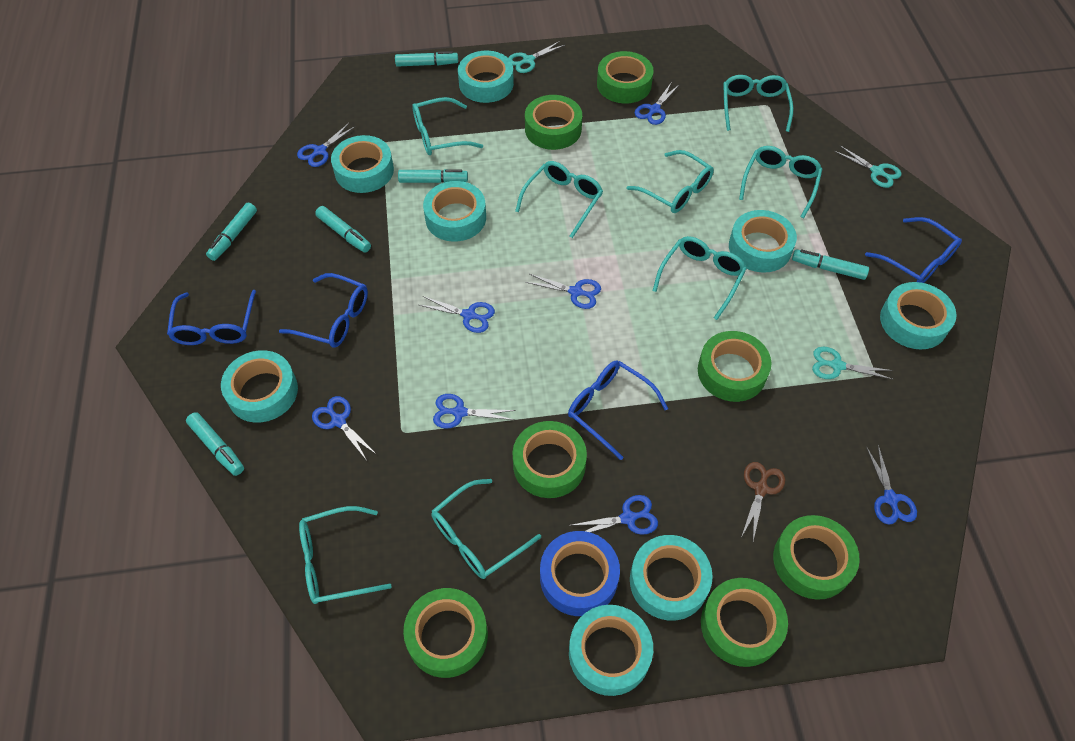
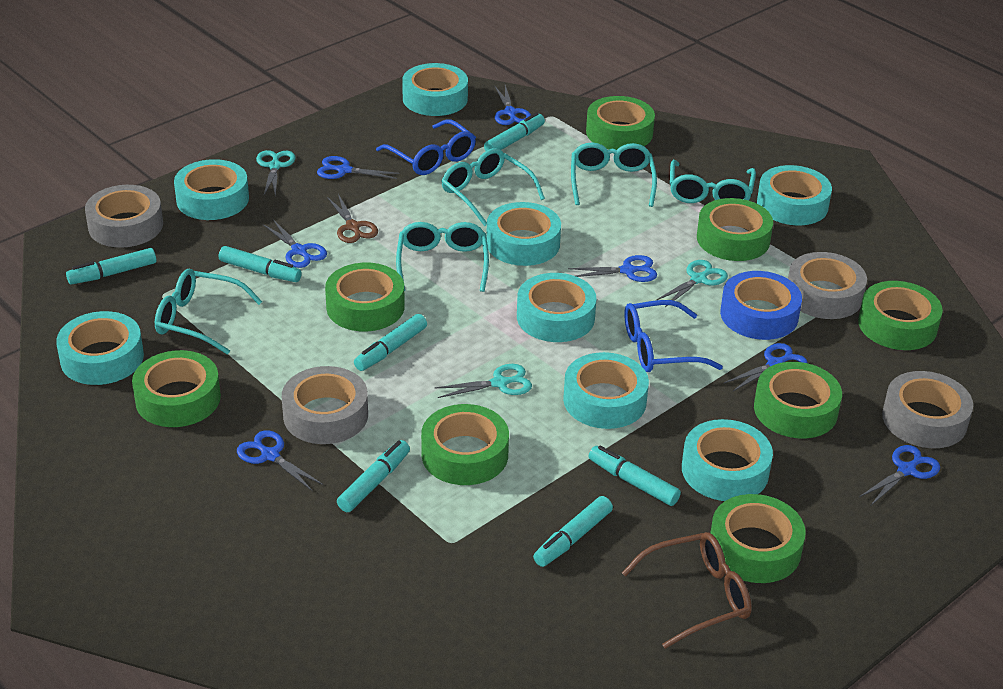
blue glasses: 4 -> 2
blue scissors: 8 -> 7
brown glasses: 0 -> 1
green tape: 7 -> 8
grey tape: 0 -> 4
turquoise glasses: 8 -> 5
turquoise marker: 6 -> 7

